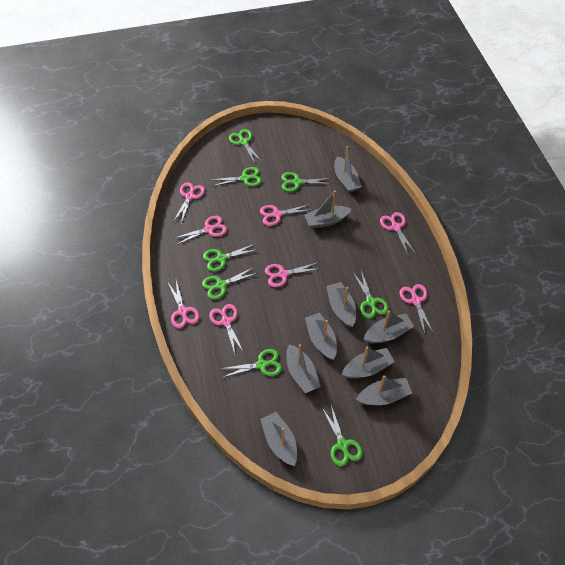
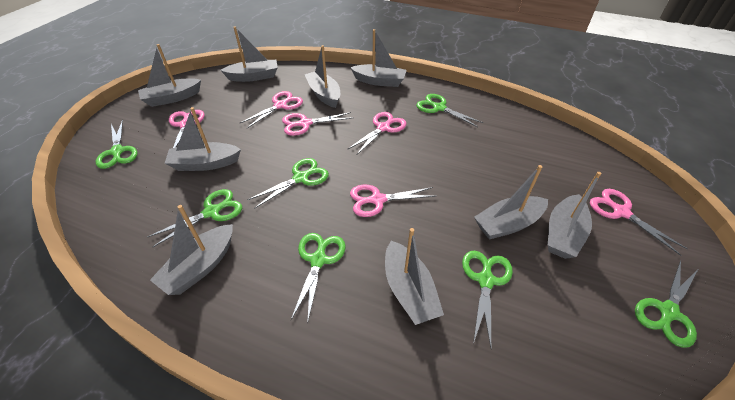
green scissors: 8 -> 7
pink scissors: 8 -> 6

